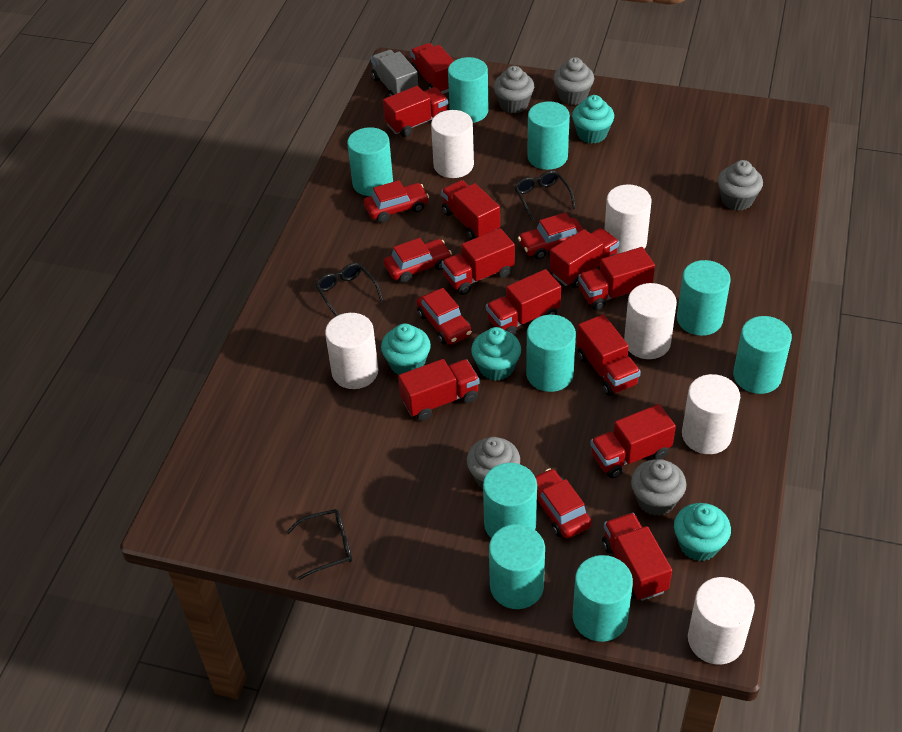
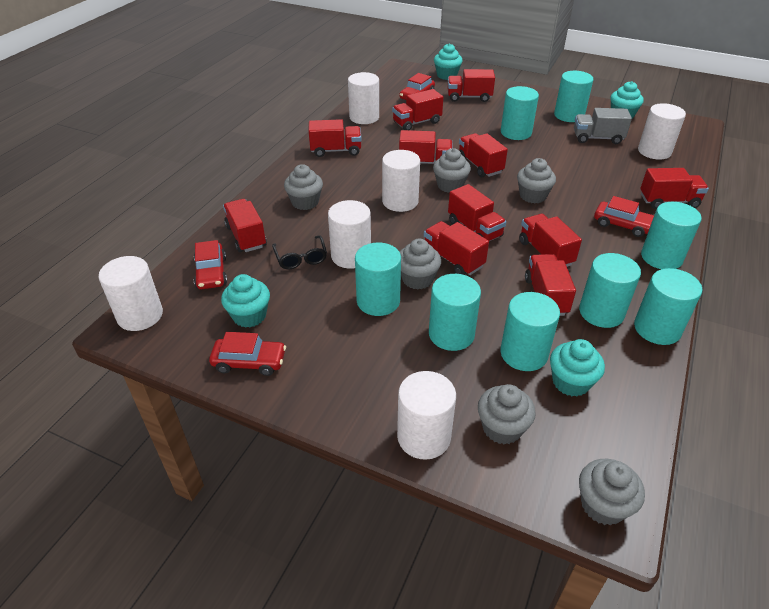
black glasses: 3 -> 1
grey cupcake: 5 -> 6
red car: 5 -> 4
turquoise cylinder: 9 -> 8

